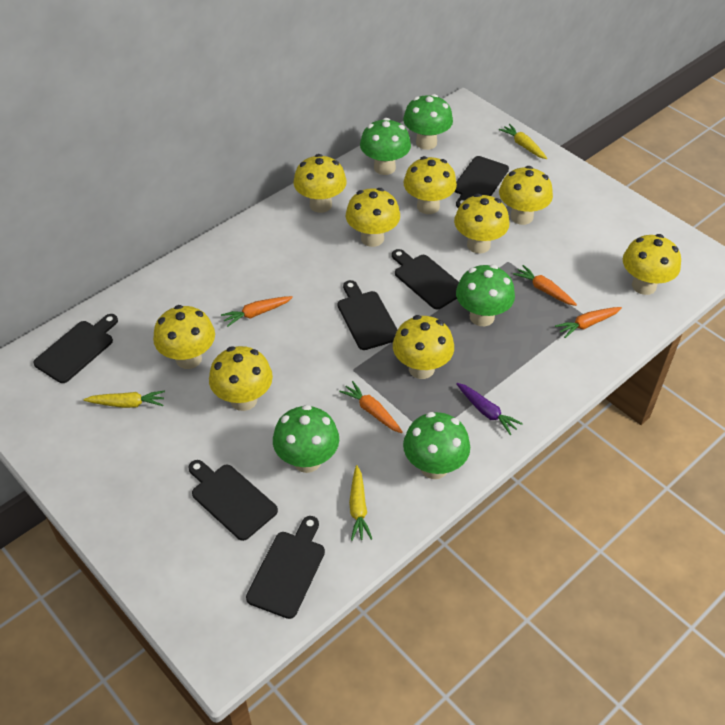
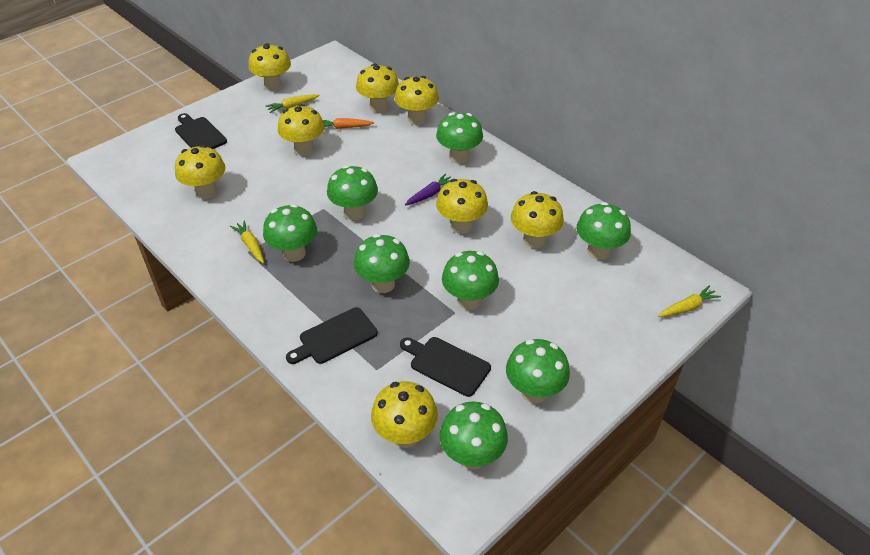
black cutting board: 6 -> 3
green mushroom: 5 -> 8
orange carrot: 4 -> 1
yellow mushroom: 9 -> 8

